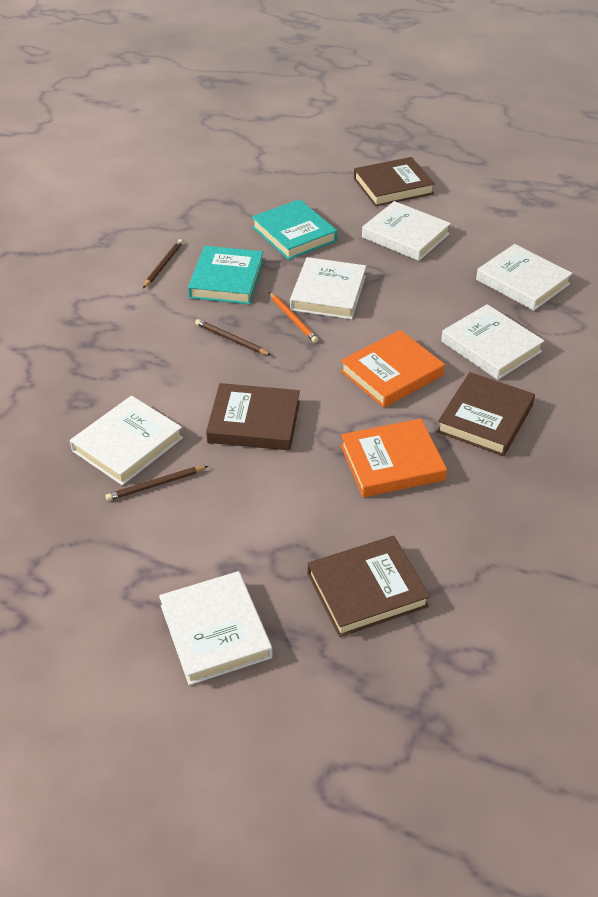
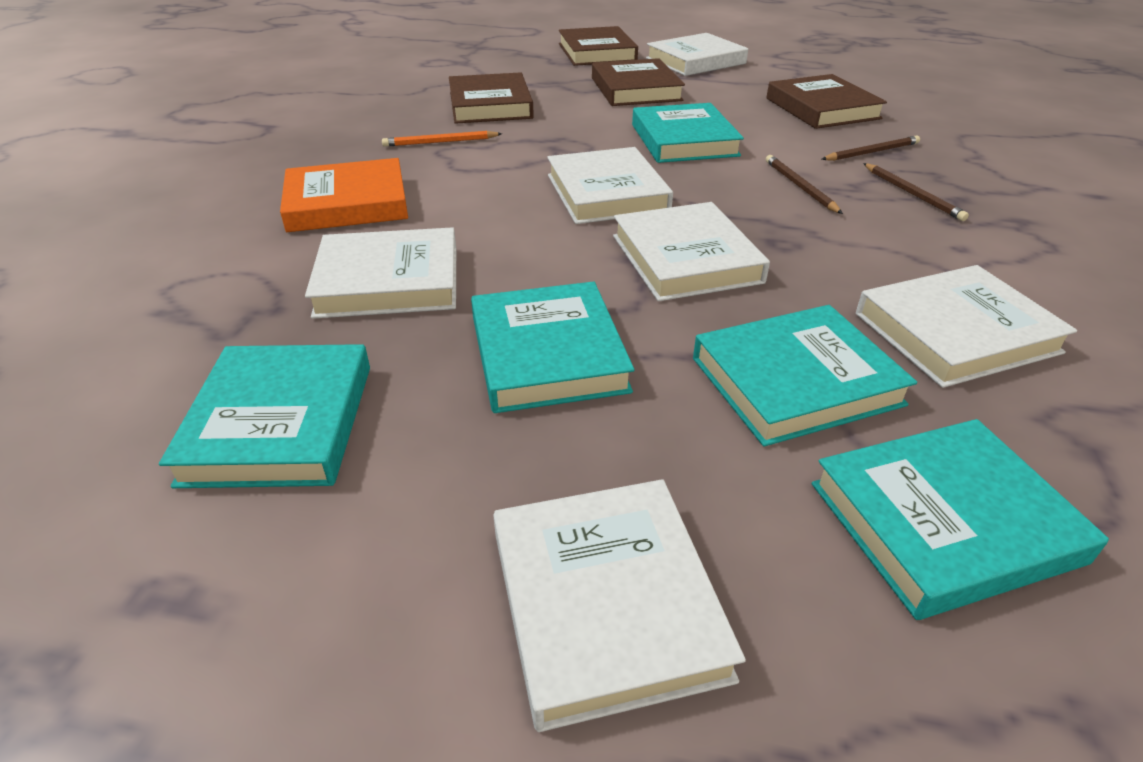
orange book: 2 -> 1
turquoise book: 2 -> 5

